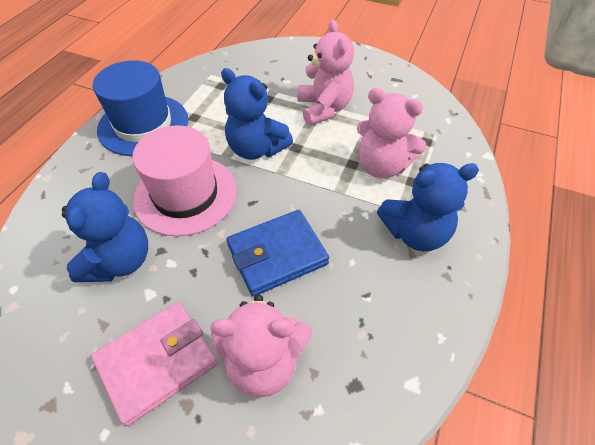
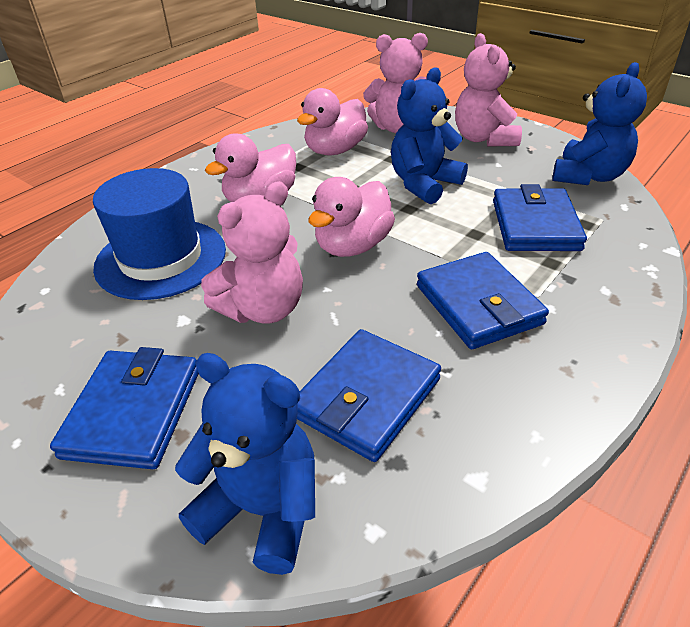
blue wallet: 1 -> 4
pink duck: 0 -> 3
pink hat: 1 -> 0
pink wallet: 1 -> 0

